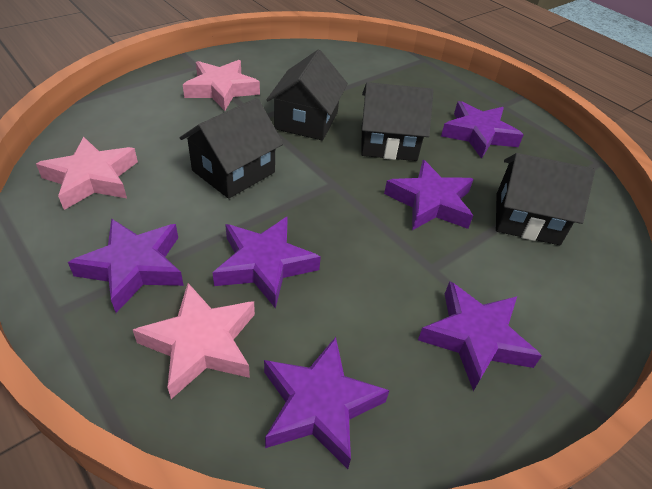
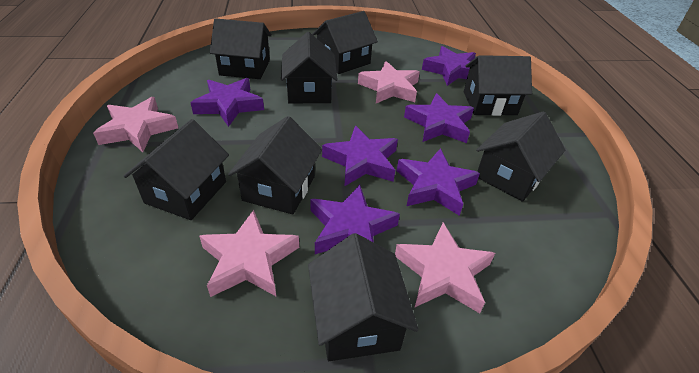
black house: 4 -> 8
pink star: 3 -> 4

